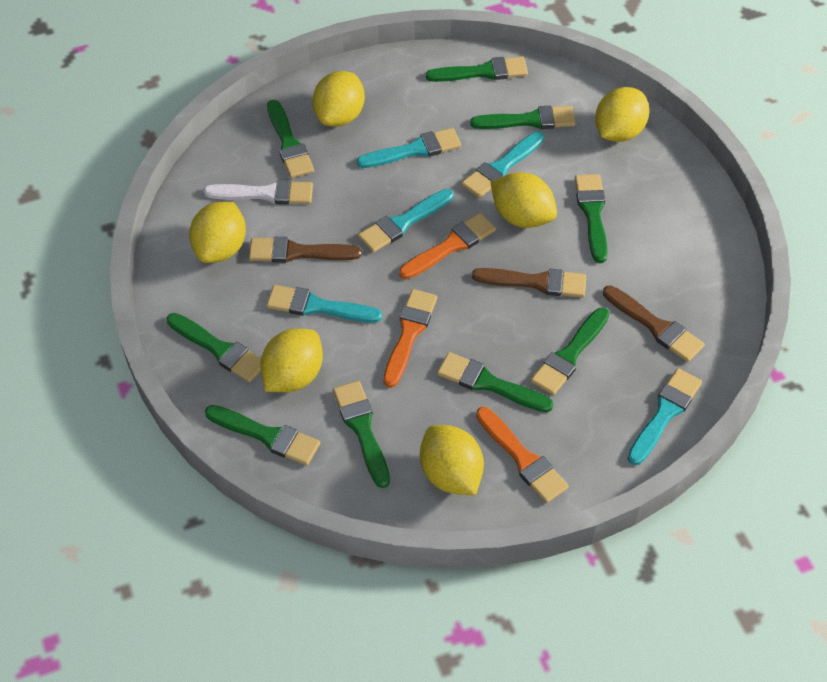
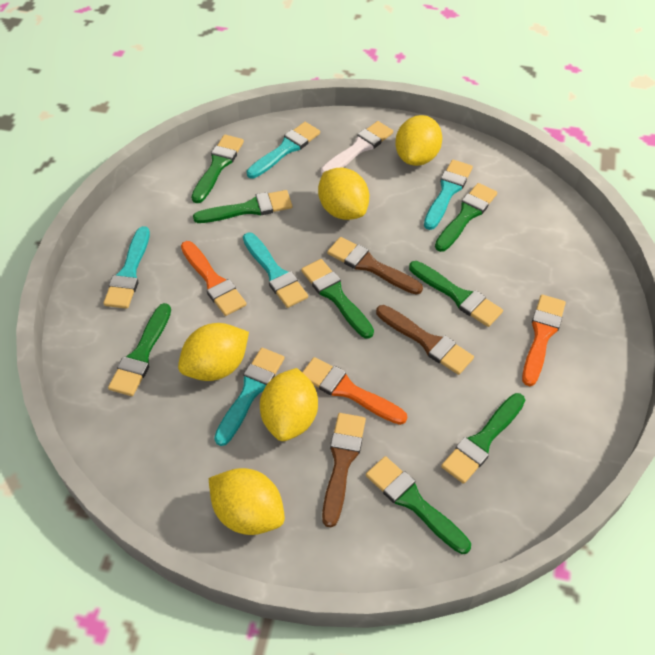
green brush: 9 -> 8
yellow lemon: 6 -> 5

